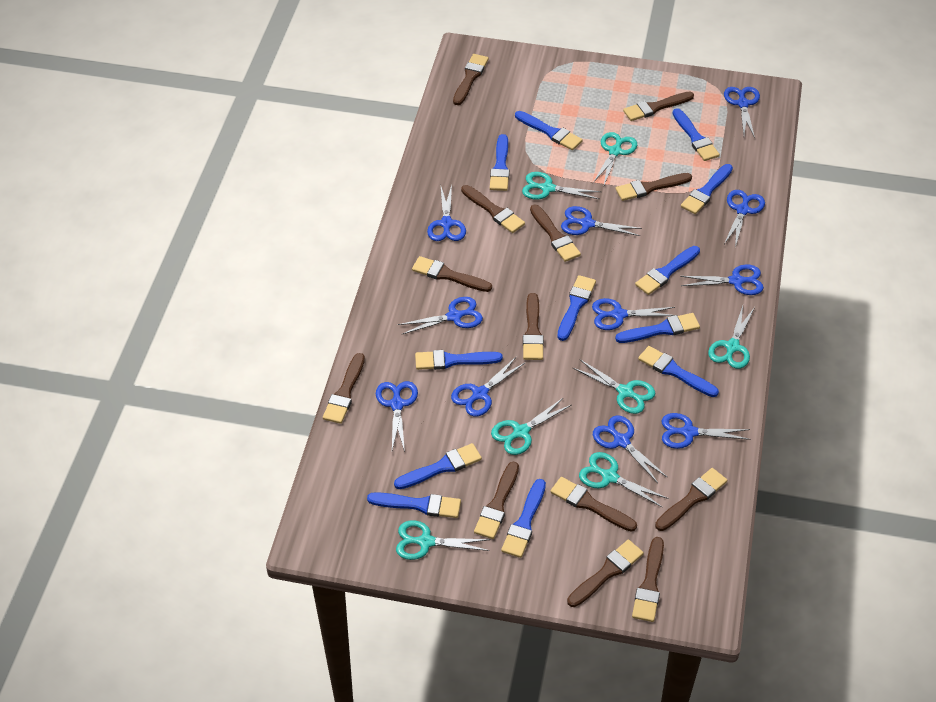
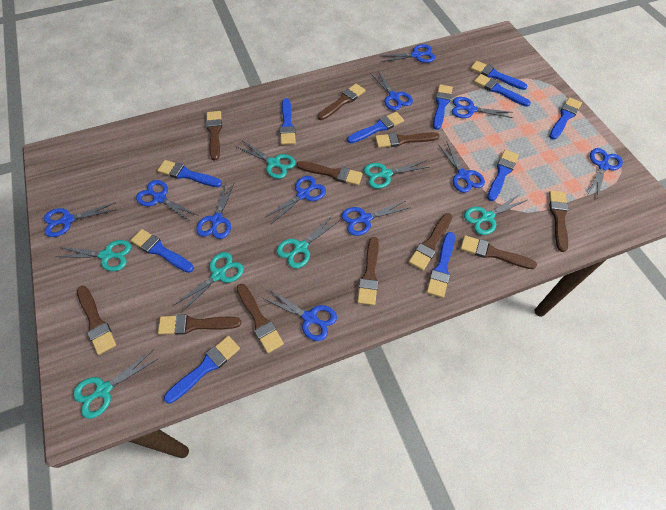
blue brush: 12 -> 11
brown brush: 13 -> 11

